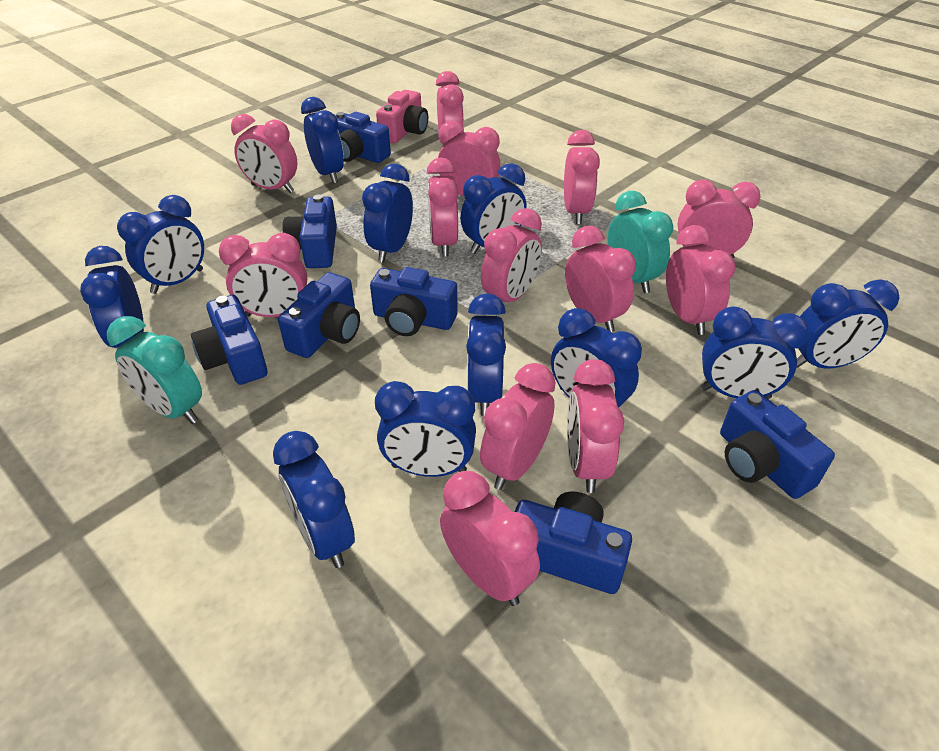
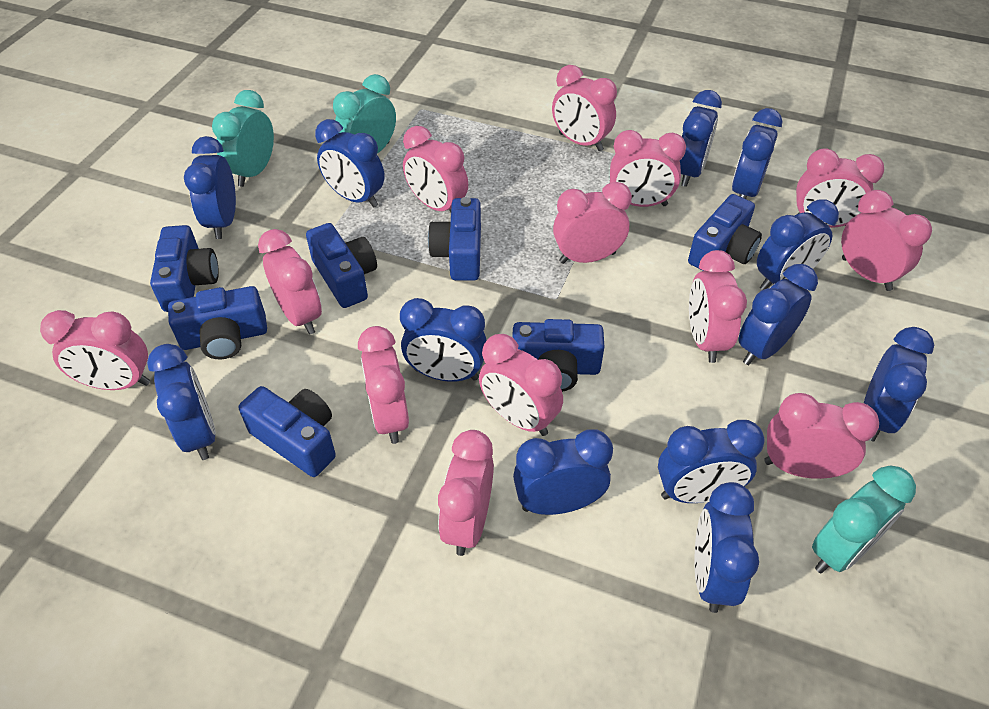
blue clock: 11 -> 12
pink camera: 1 -> 0
turquoise clock: 2 -> 3

